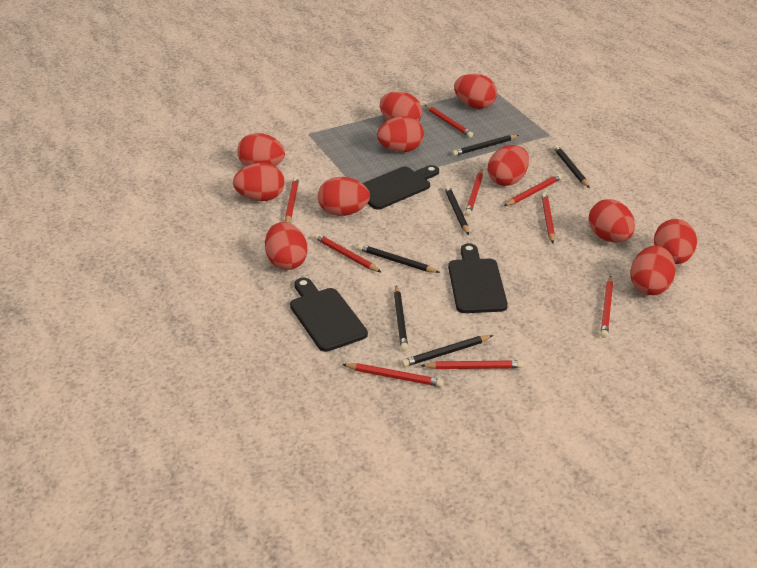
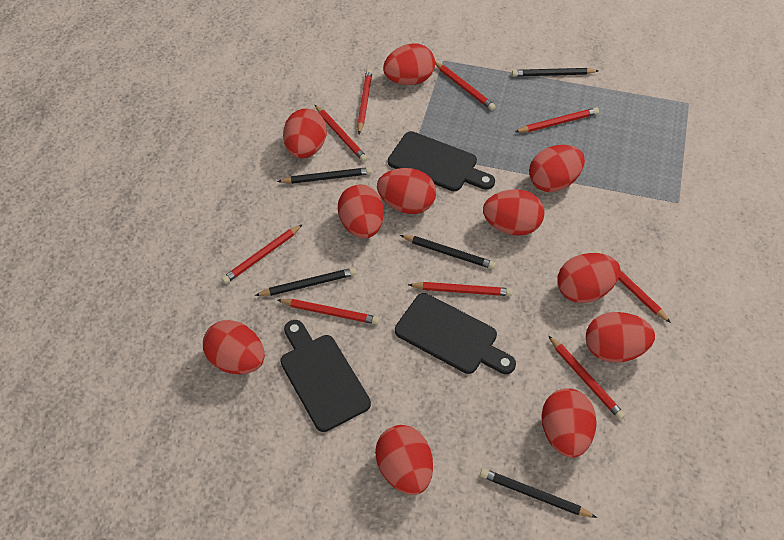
black pencil: 6 -> 5

